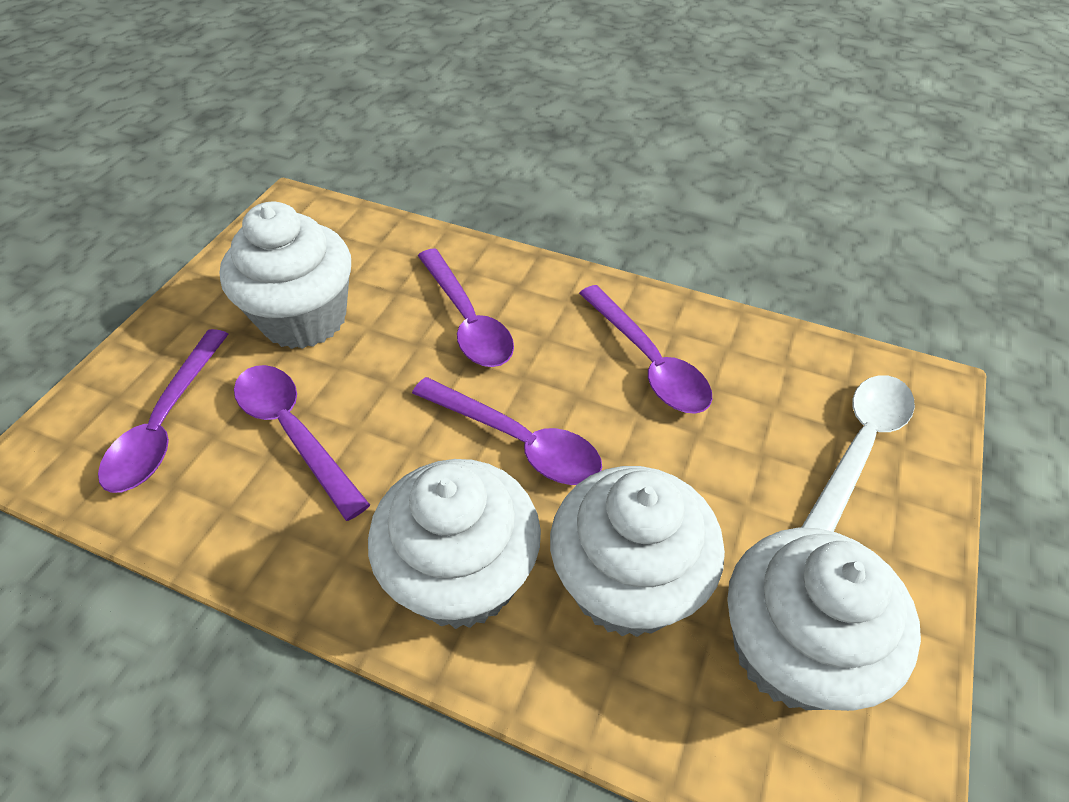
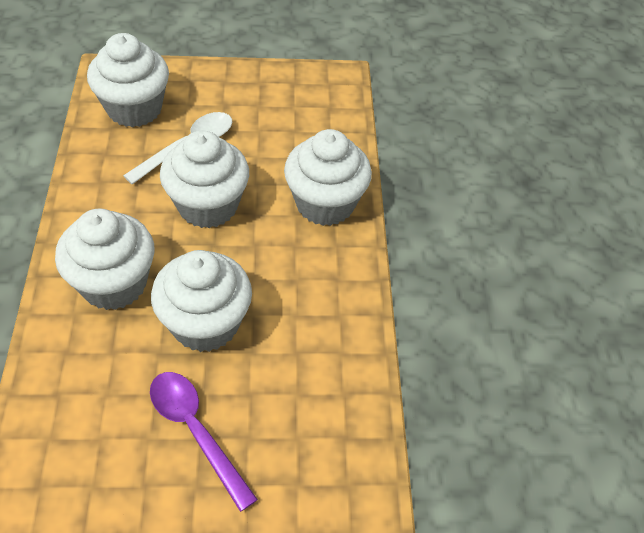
purple spoon: 5 -> 1
white cupcake: 4 -> 5

